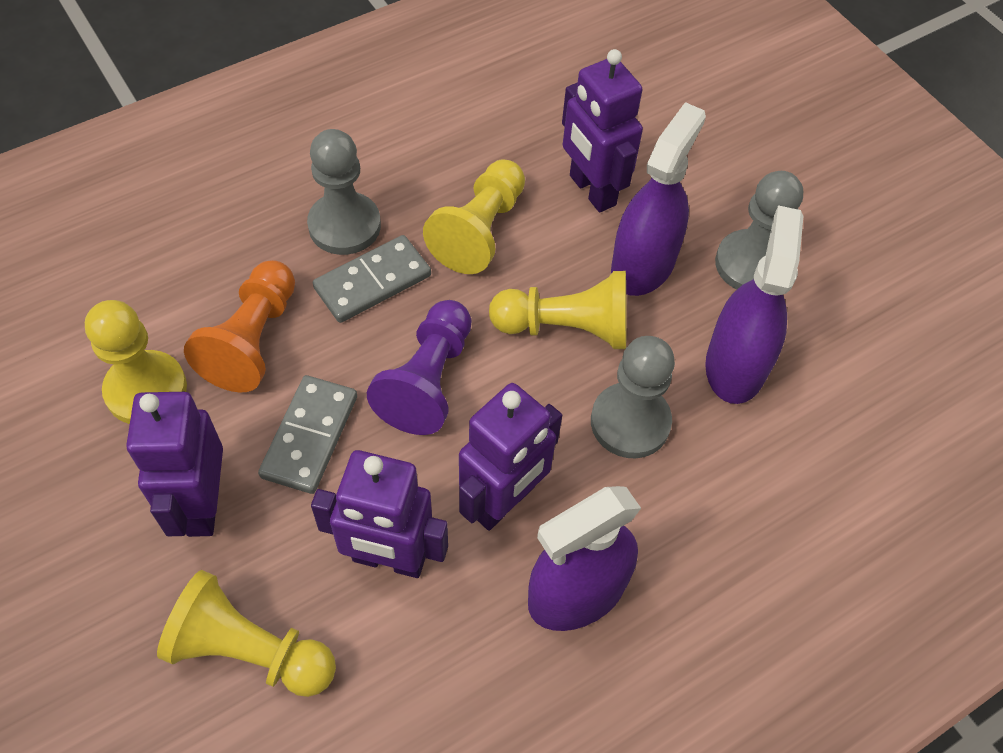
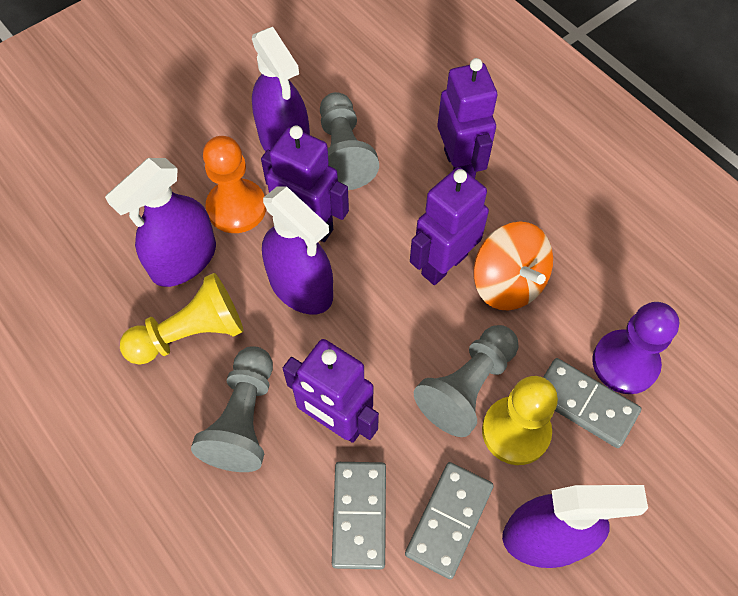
grey domino: 2 -> 3
orange spinning top: 0 -> 1
purple spray bottle: 3 -> 4
yellow pawn: 4 -> 2

